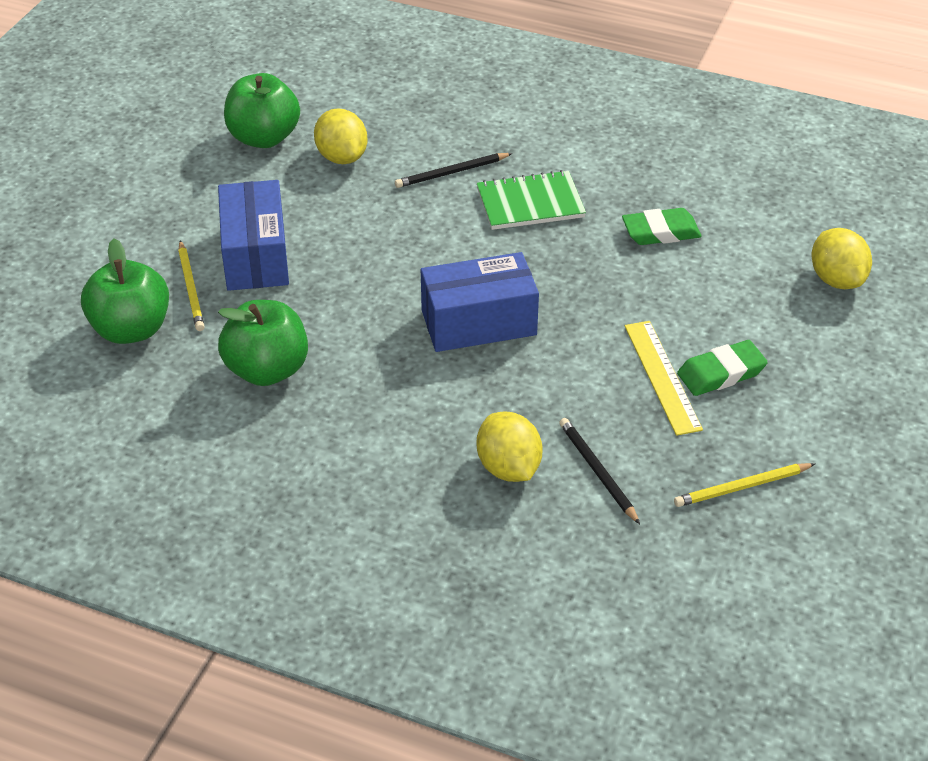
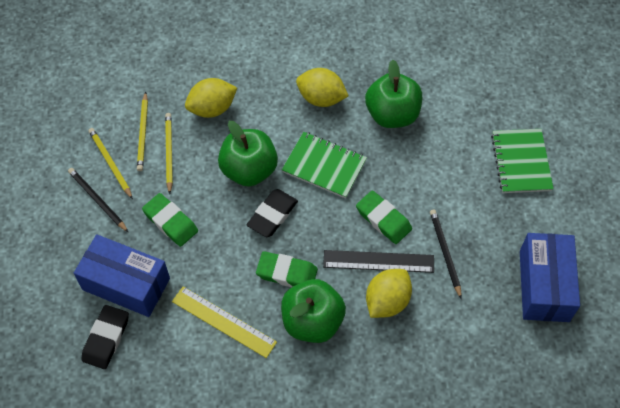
black eraser: 0 -> 2
black ruler: 0 -> 1
green eraser: 2 -> 3
green notebook: 1 -> 2
yellow pencil: 2 -> 3

